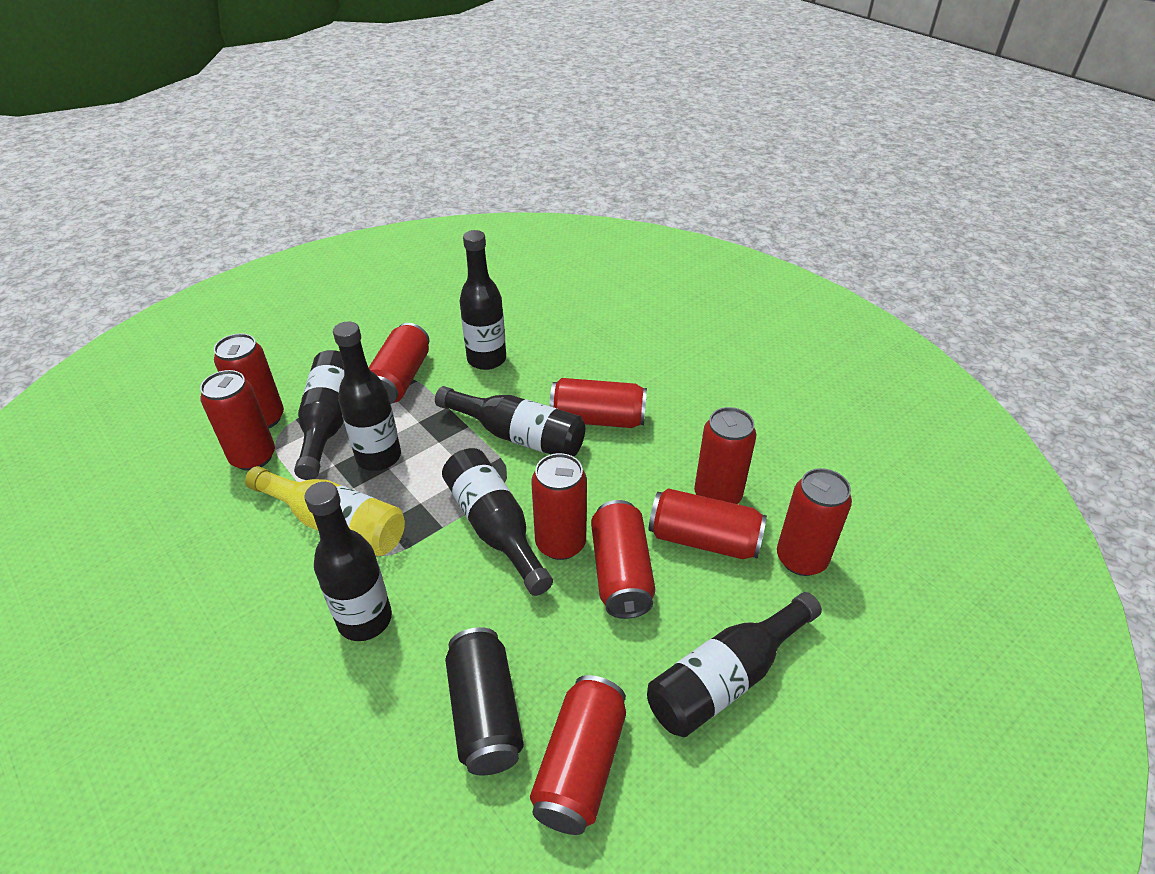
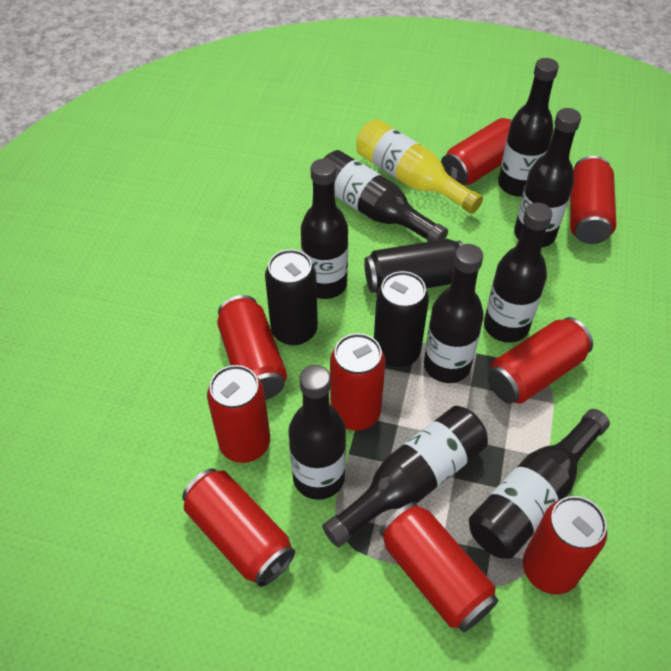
black bottle: 7 -> 9
black can: 1 -> 3
red can: 10 -> 9

